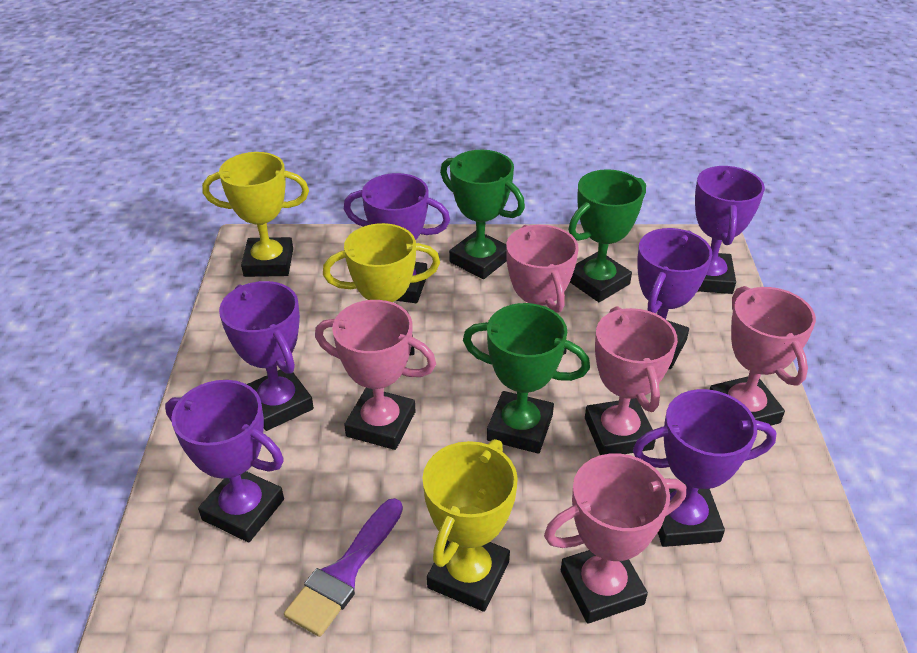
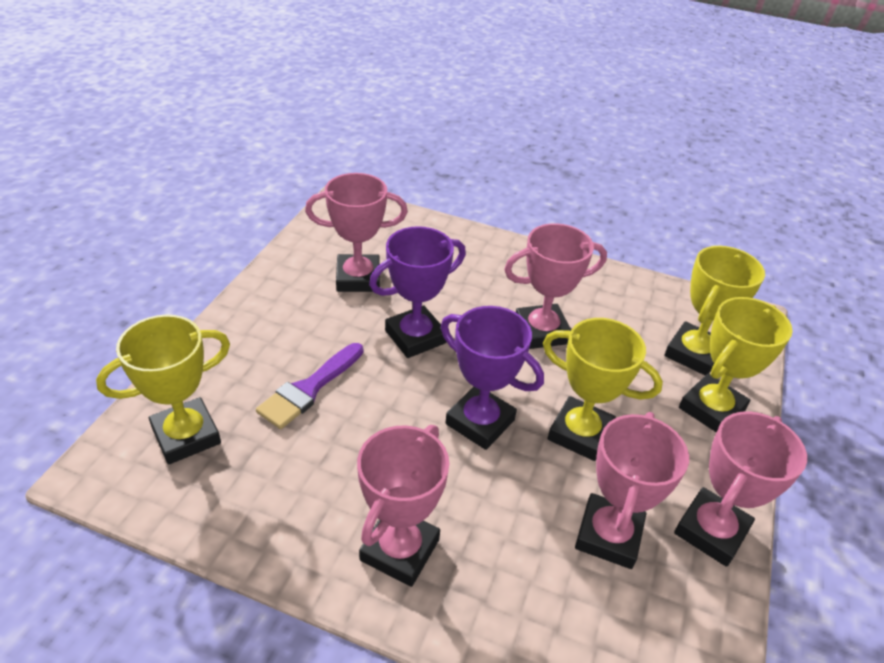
green trophy: 3 -> 0
purple trophy: 6 -> 2
yellow trophy: 3 -> 4

